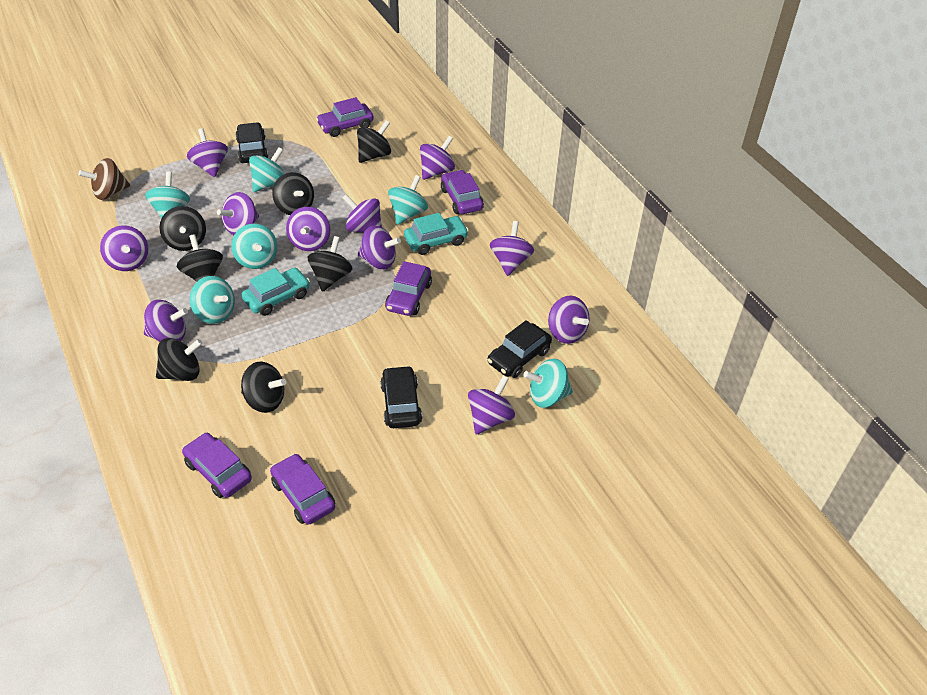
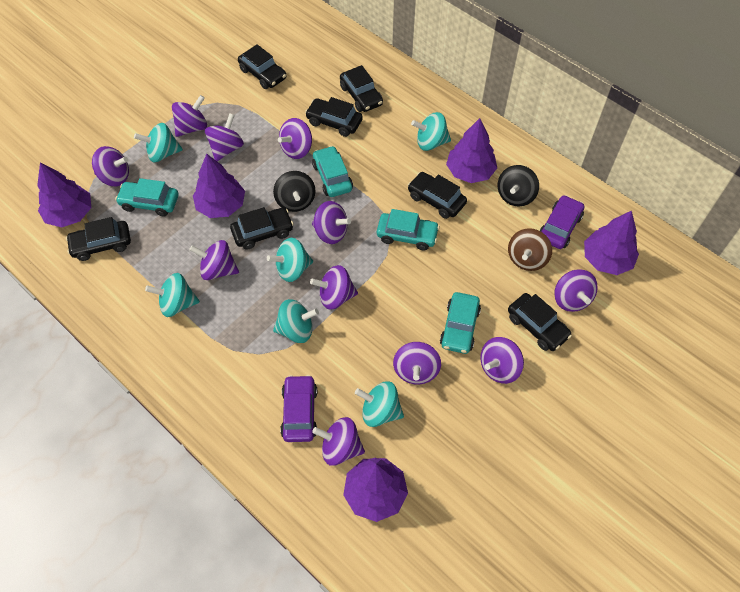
black car: 3 -> 7
black spinning top: 7 -> 2
purple car: 5 -> 2
purple tree: 0 -> 5
turquoise car: 2 -> 4

